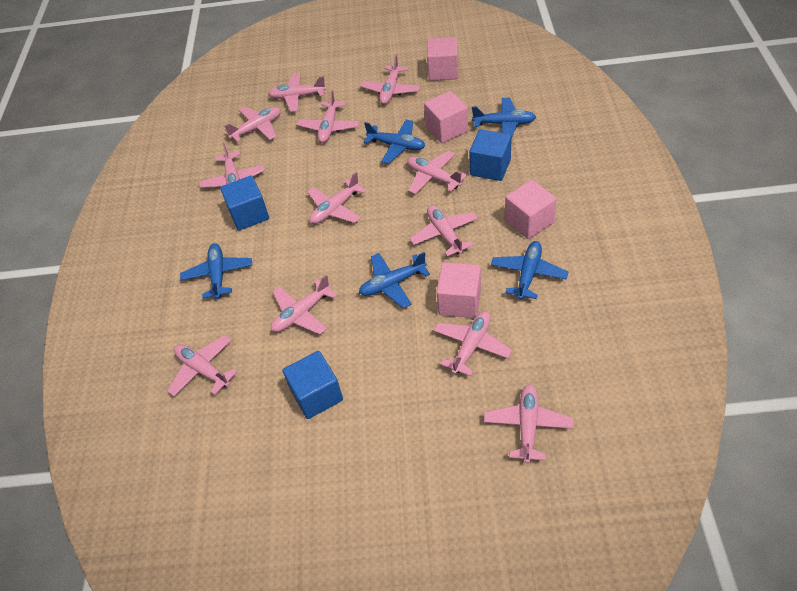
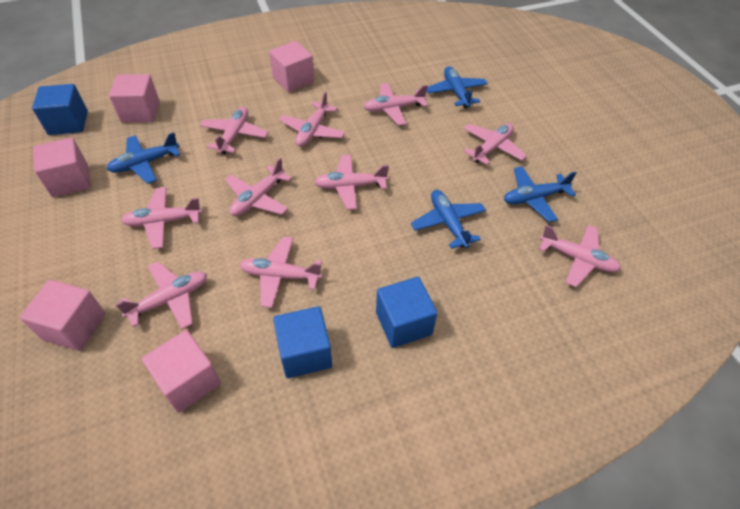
blue plane: 5 -> 4
pink cube: 4 -> 5
pink plane: 12 -> 10

